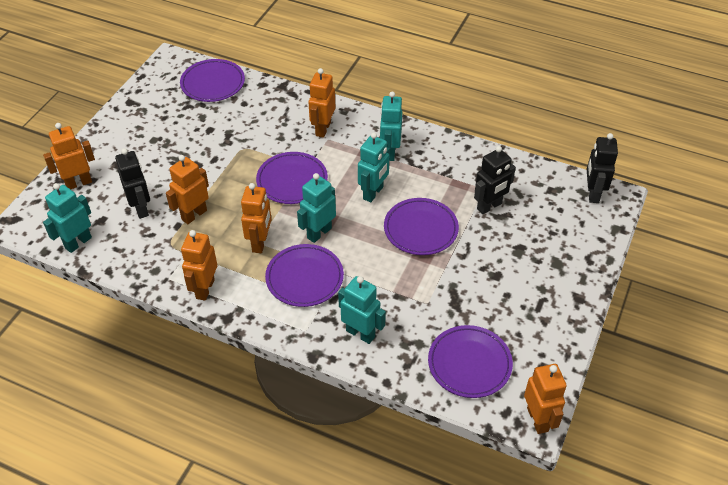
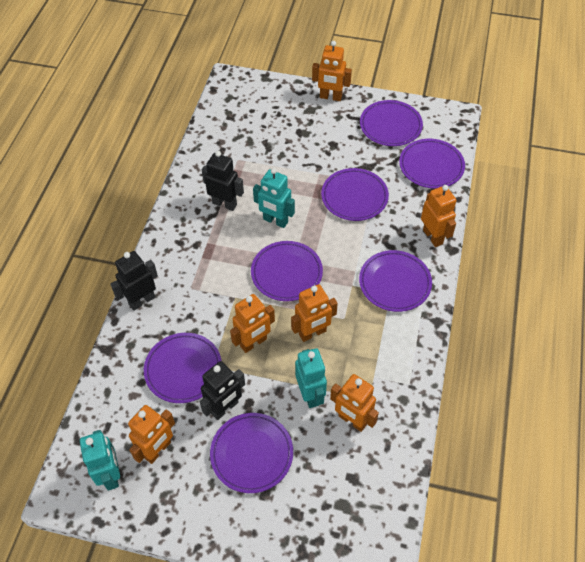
purple plate: 5 -> 7
turquoise robot: 5 -> 3

